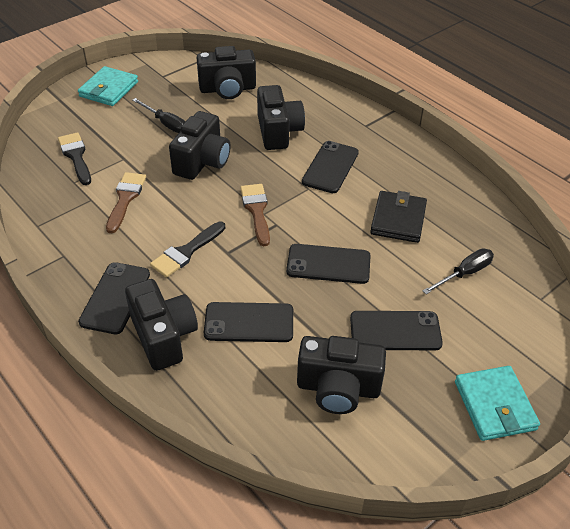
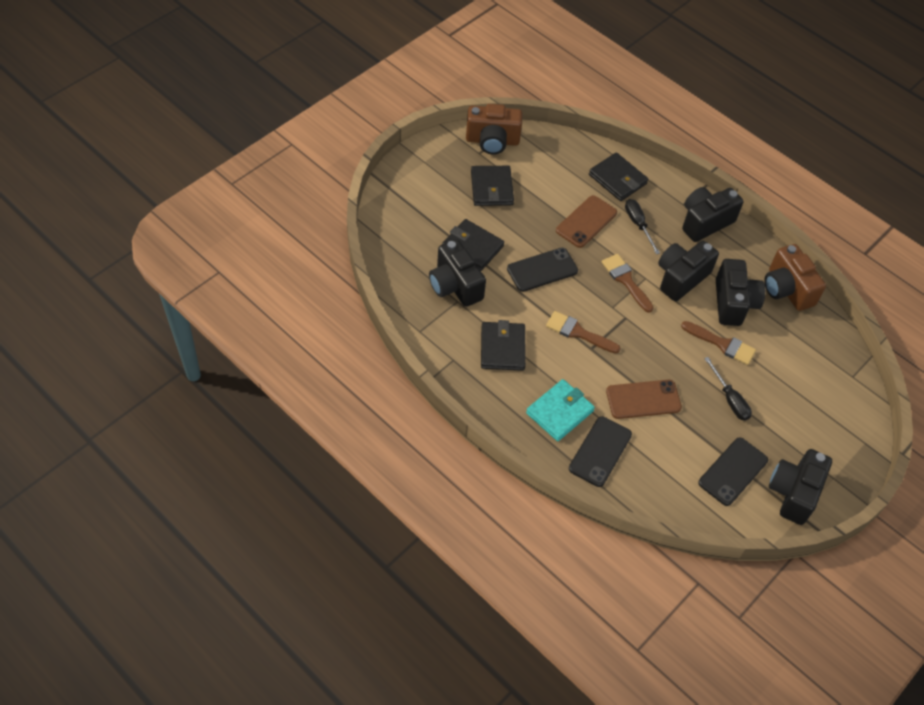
black brush: 2 -> 0
black phone: 5 -> 3
black wallet: 1 -> 4
brown brush: 2 -> 3
brown camera: 0 -> 2
brown phone: 0 -> 2
turquoise wallet: 2 -> 1

